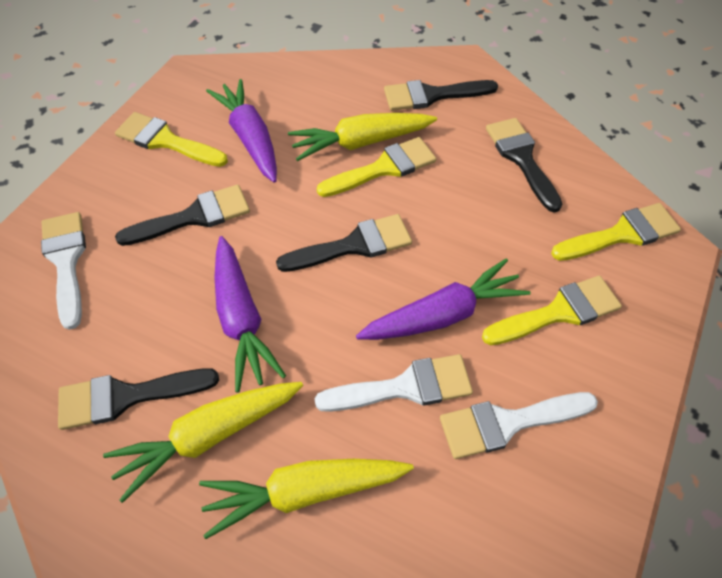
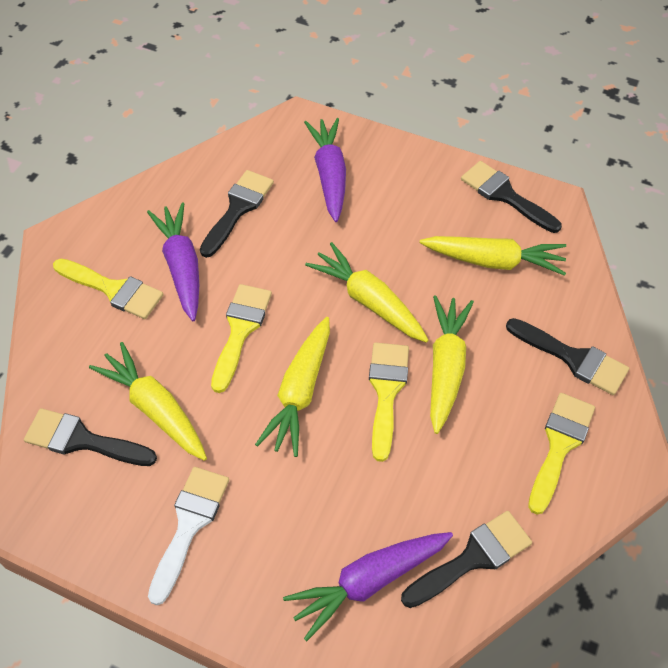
white brush: 3 -> 1
yellow carrot: 3 -> 5

